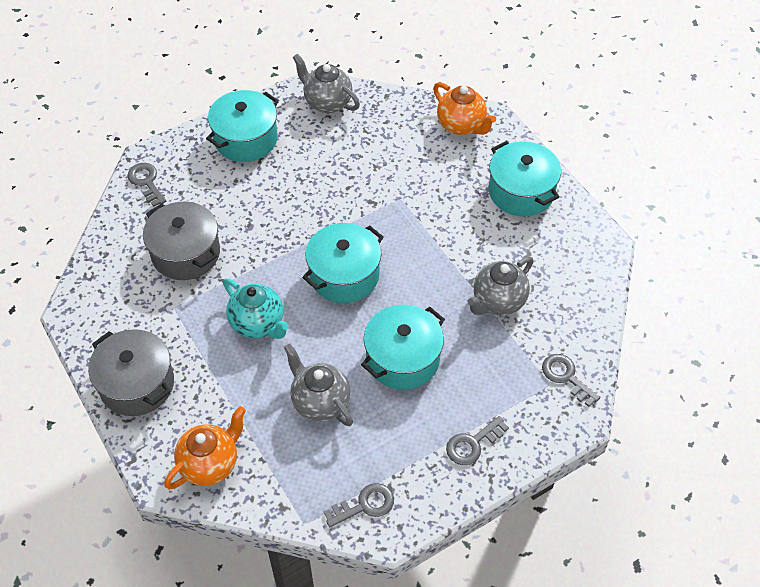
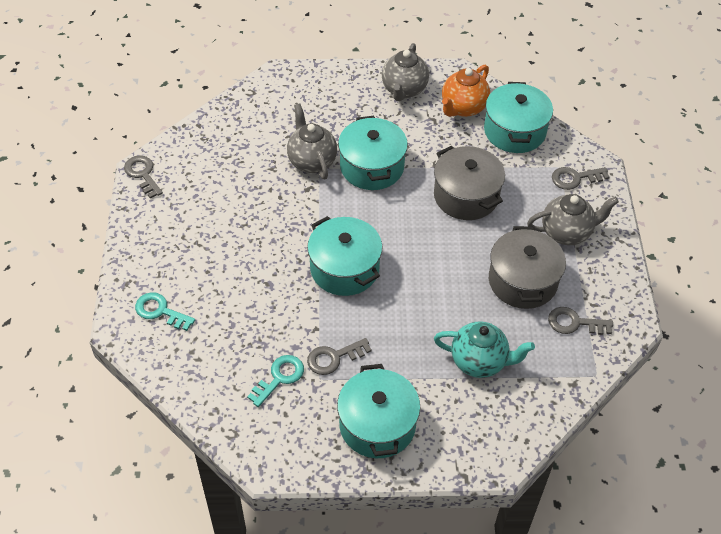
orange teapot: 2 -> 1
turquoise key: 0 -> 2

